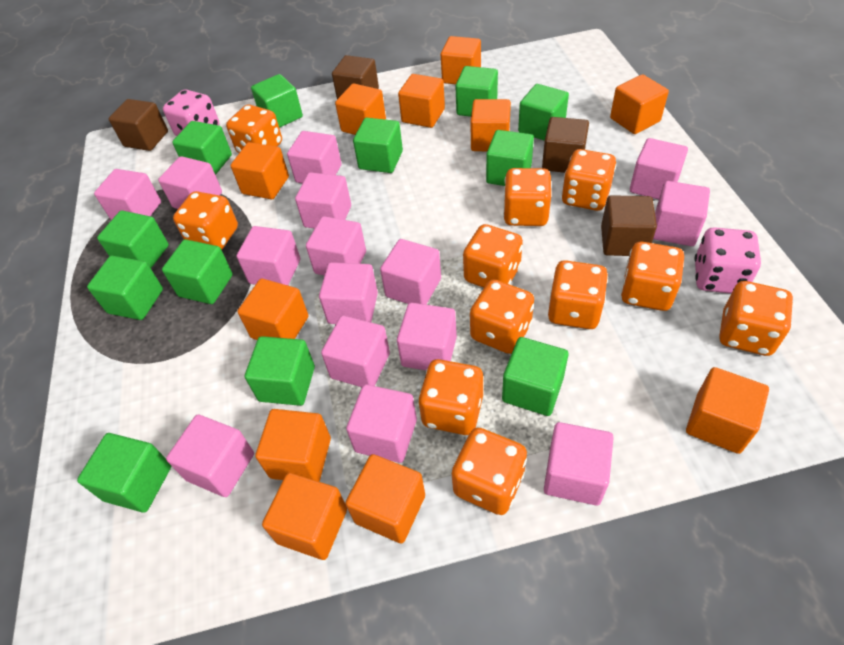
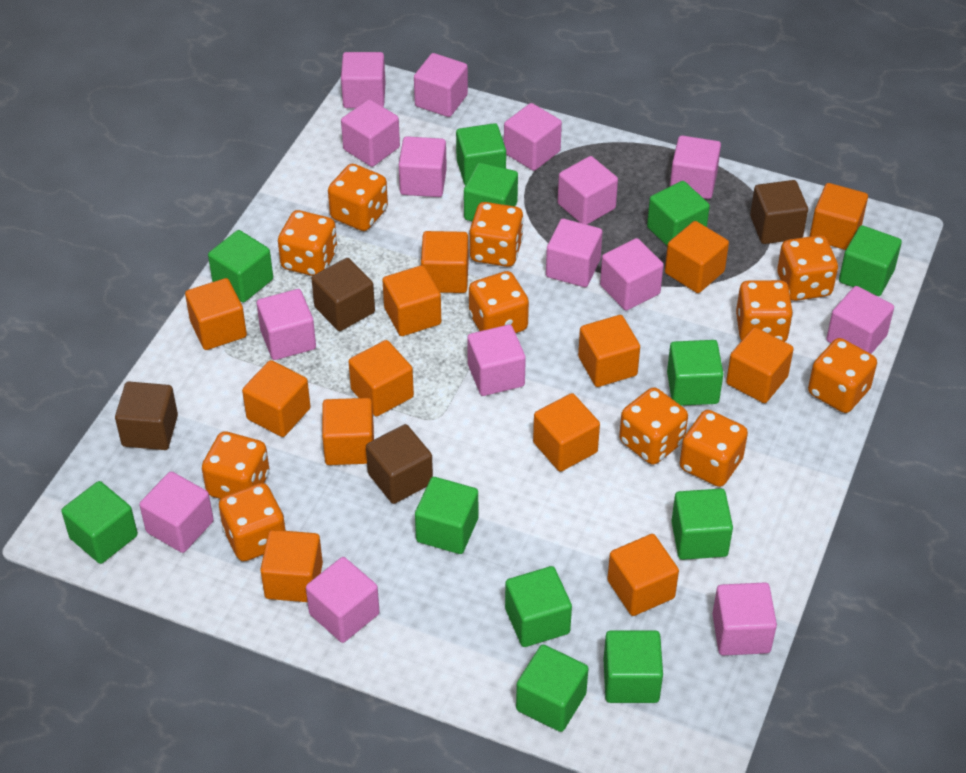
orange cube: 11 -> 13
pink dice: 2 -> 0

